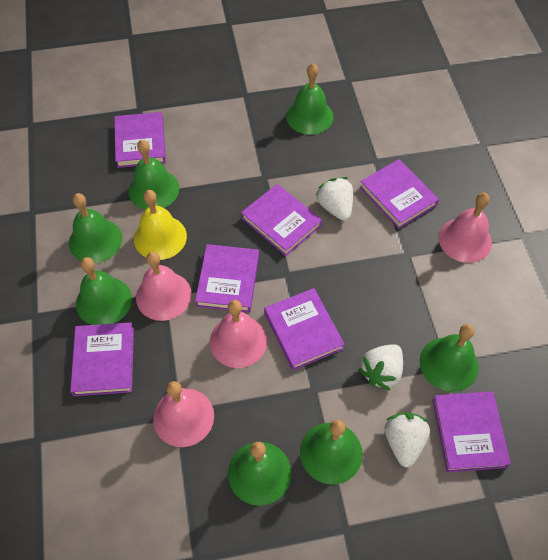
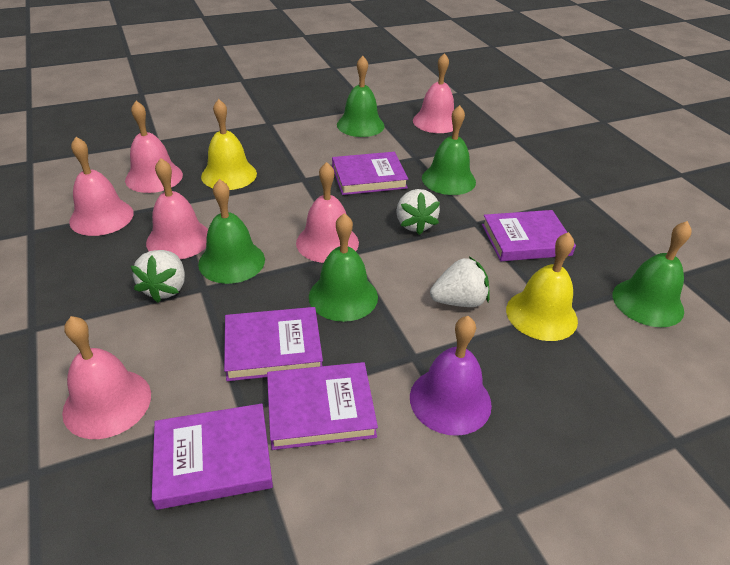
green bell: 7 -> 5
pink bell: 4 -> 6
purple bell: 0 -> 1
purple book: 7 -> 5
yellow bell: 1 -> 2

